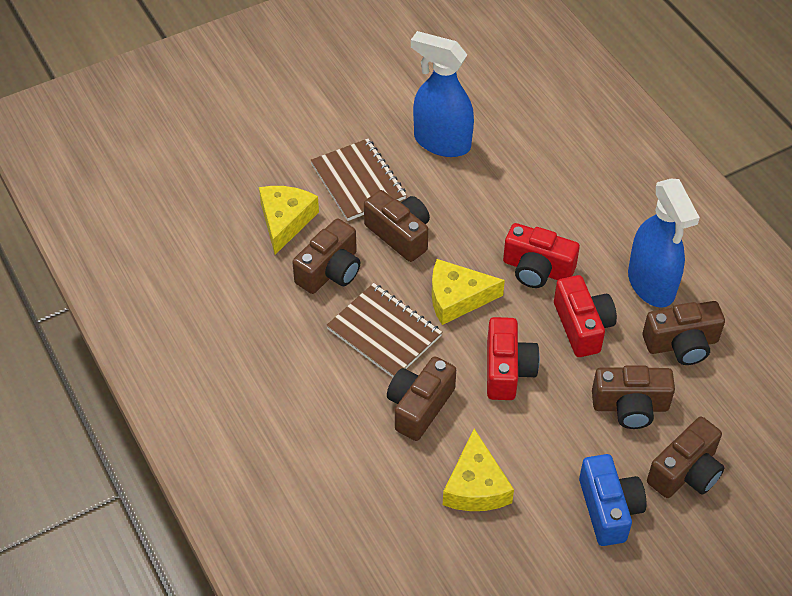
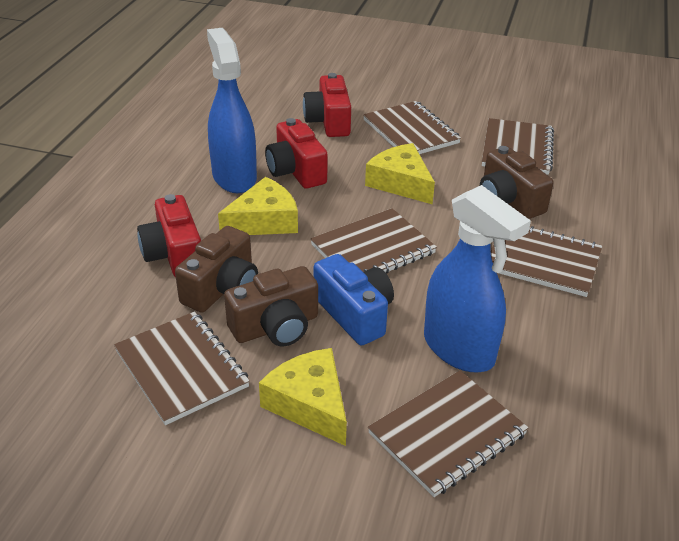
brown camera: 6 -> 3
brown notebook: 2 -> 6

